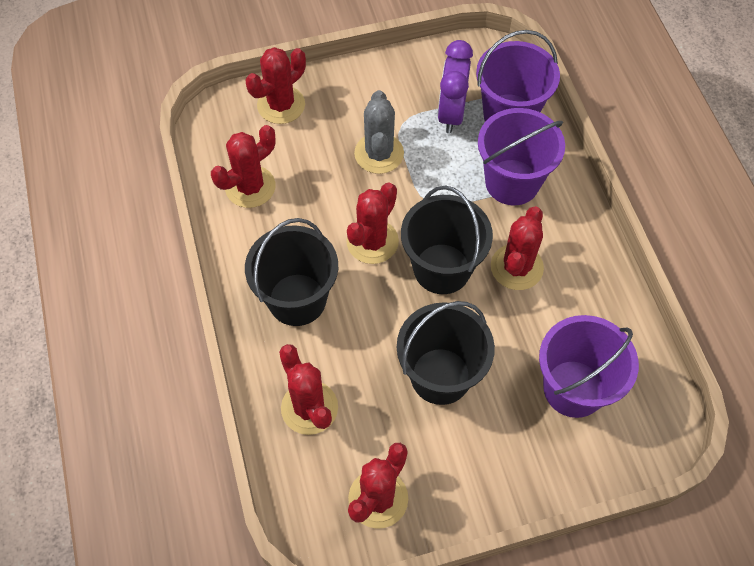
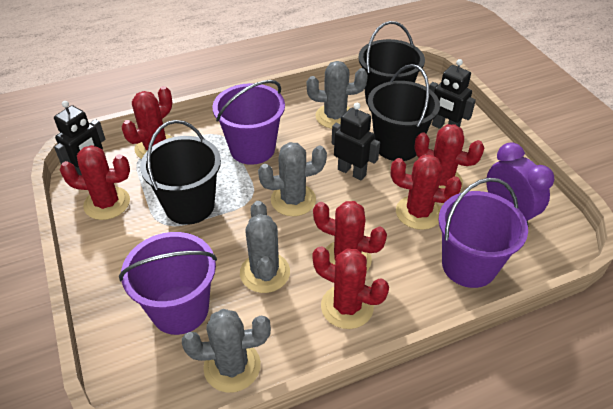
black robot: 0 -> 3
grey cactus: 1 -> 4

